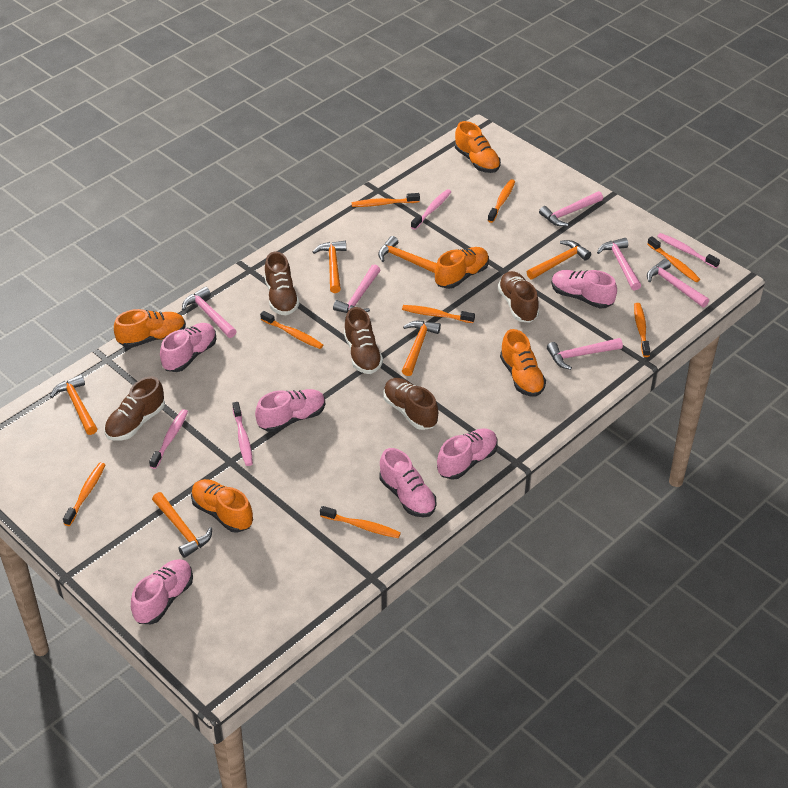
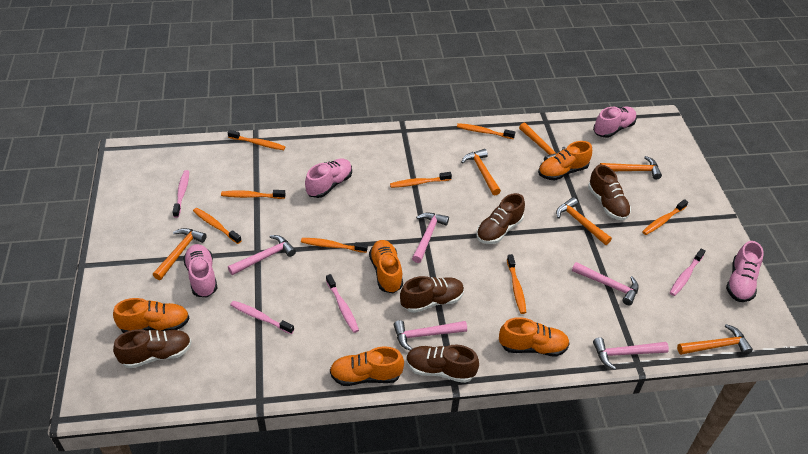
pink hammer: 6 -> 5
pink shoe: 6 -> 4

